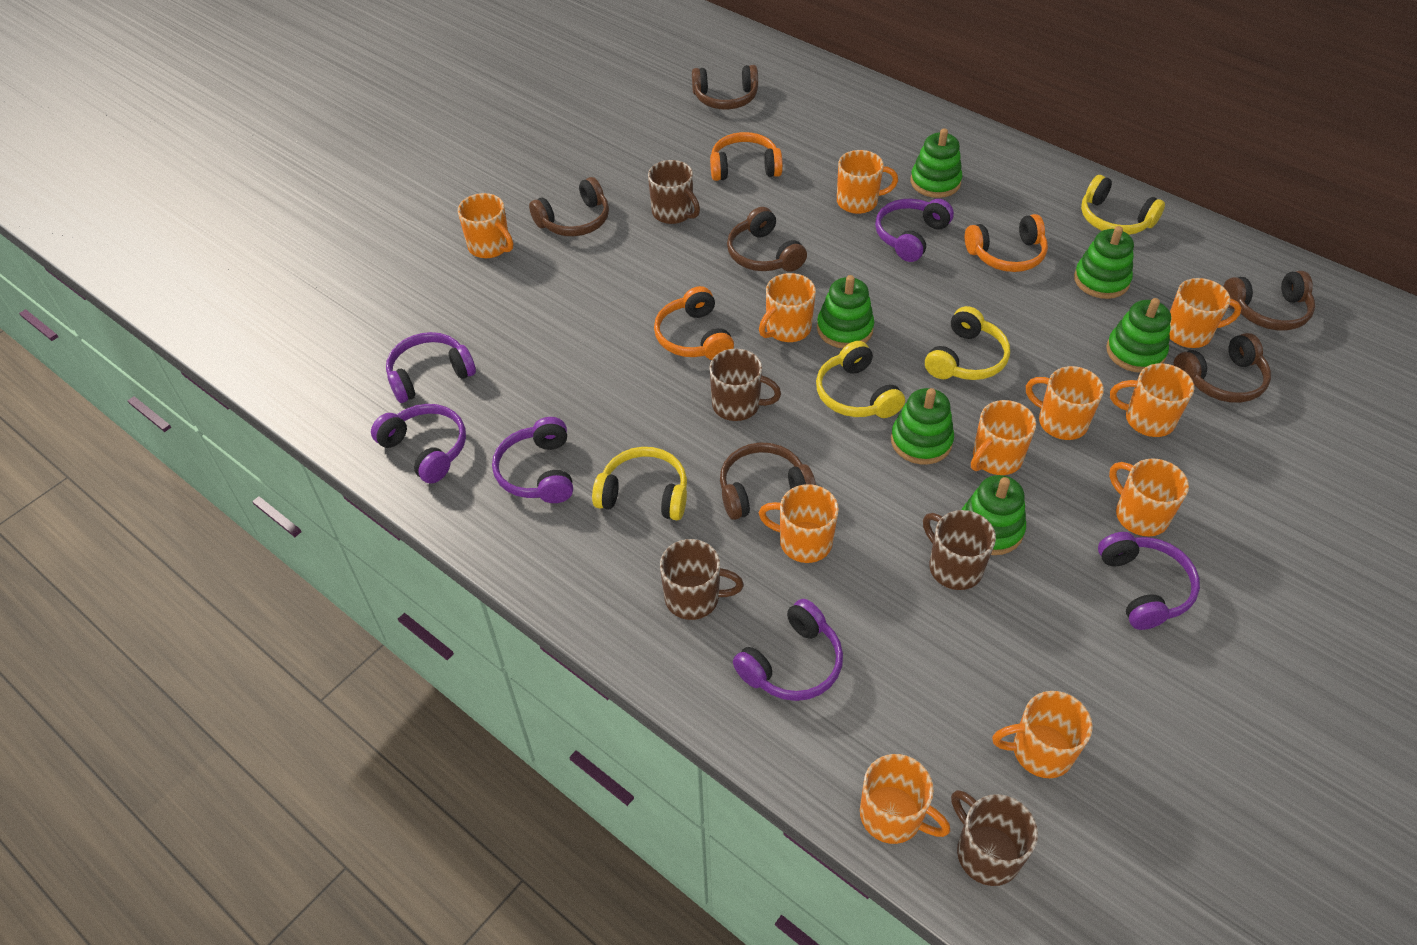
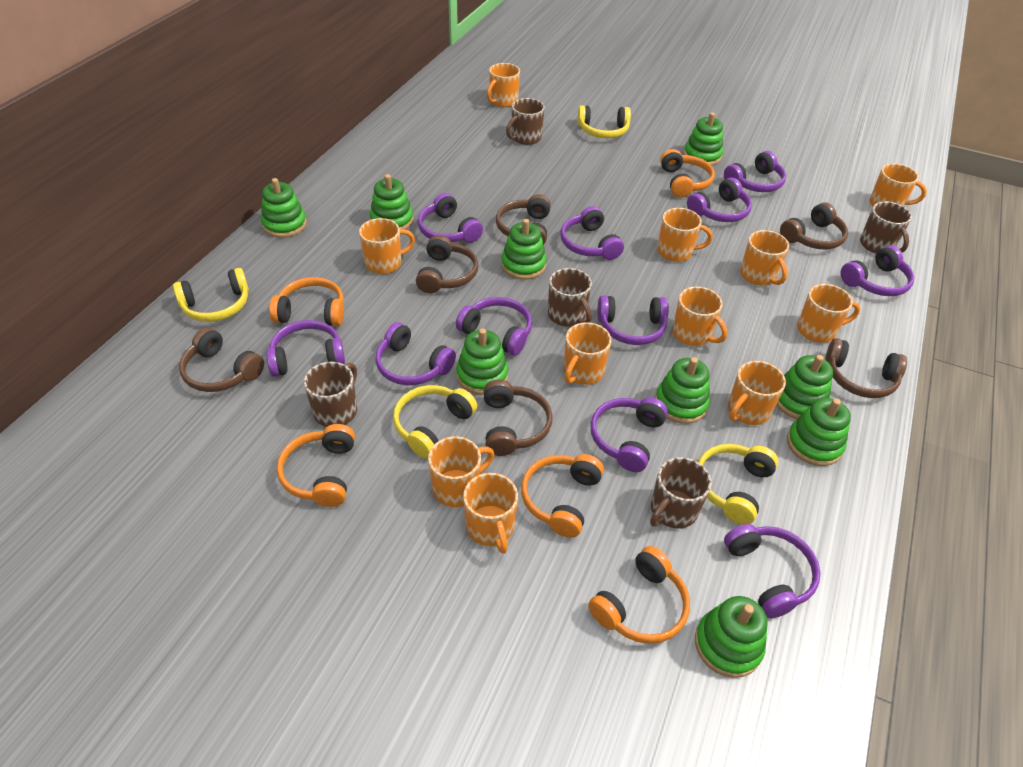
green stacking toy: 6 -> 9
orange headphones: 3 -> 5
purple headphones: 6 -> 11

